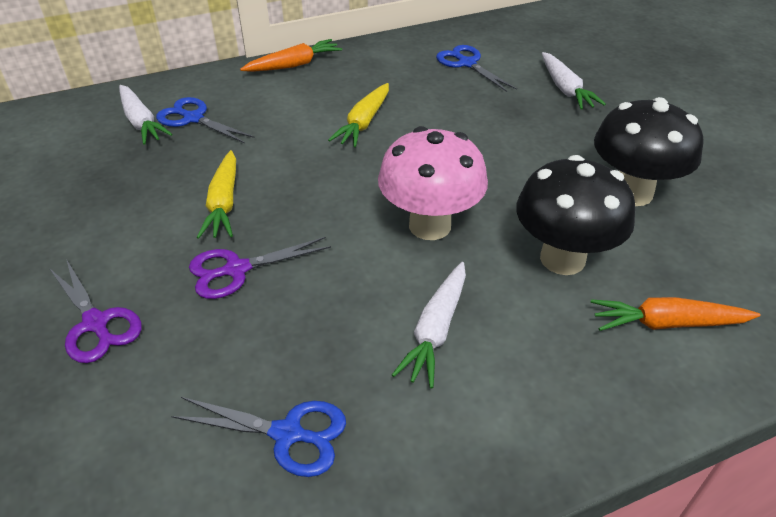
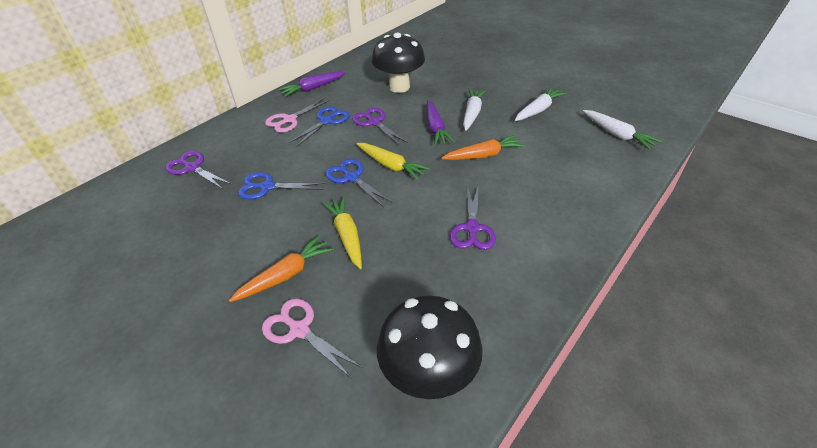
pink mushroom: 1 -> 0
pink scissors: 0 -> 2
purple carrot: 0 -> 2
purple scissors: 2 -> 3

